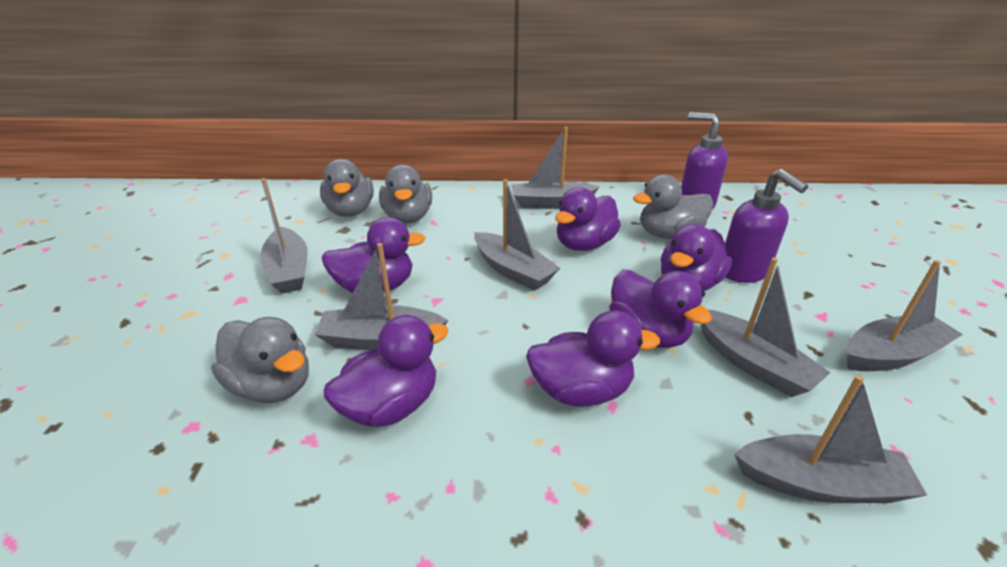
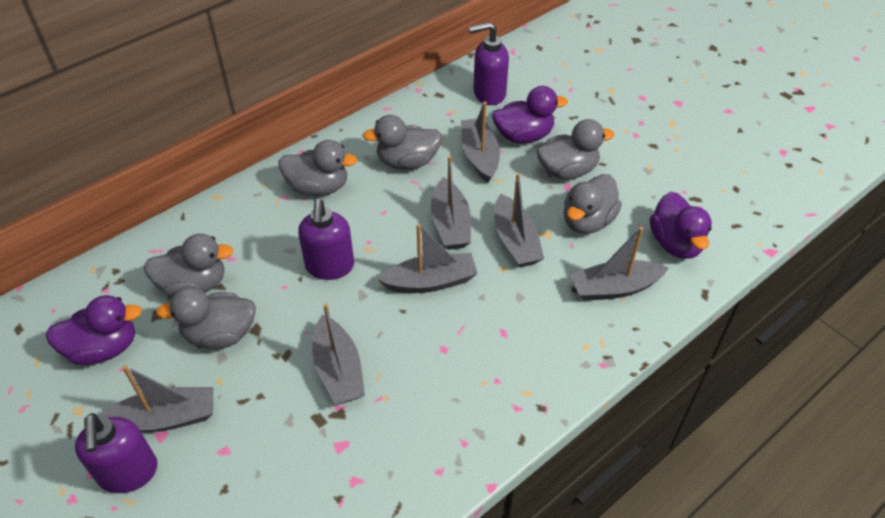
grey duck: 4 -> 6
purple duck: 6 -> 3
purple soap dispenser: 2 -> 3

